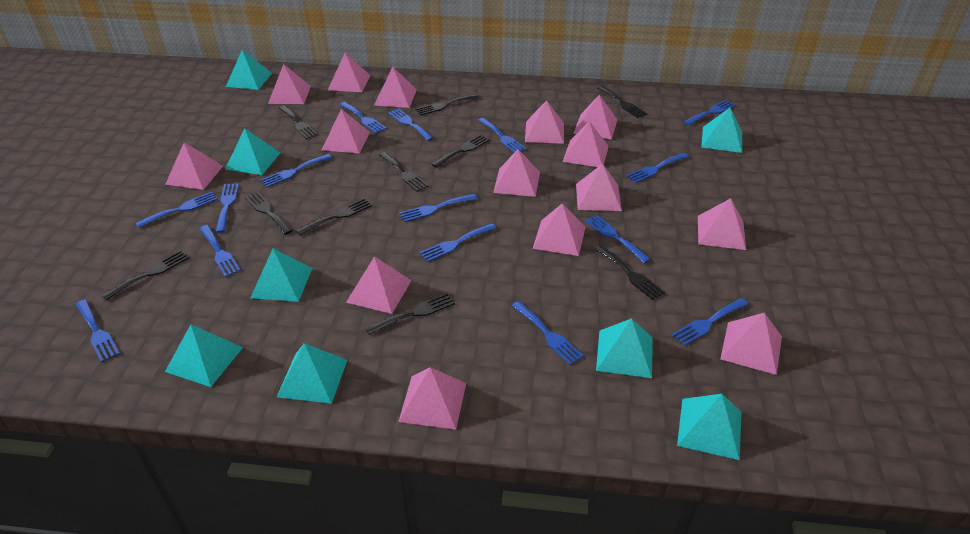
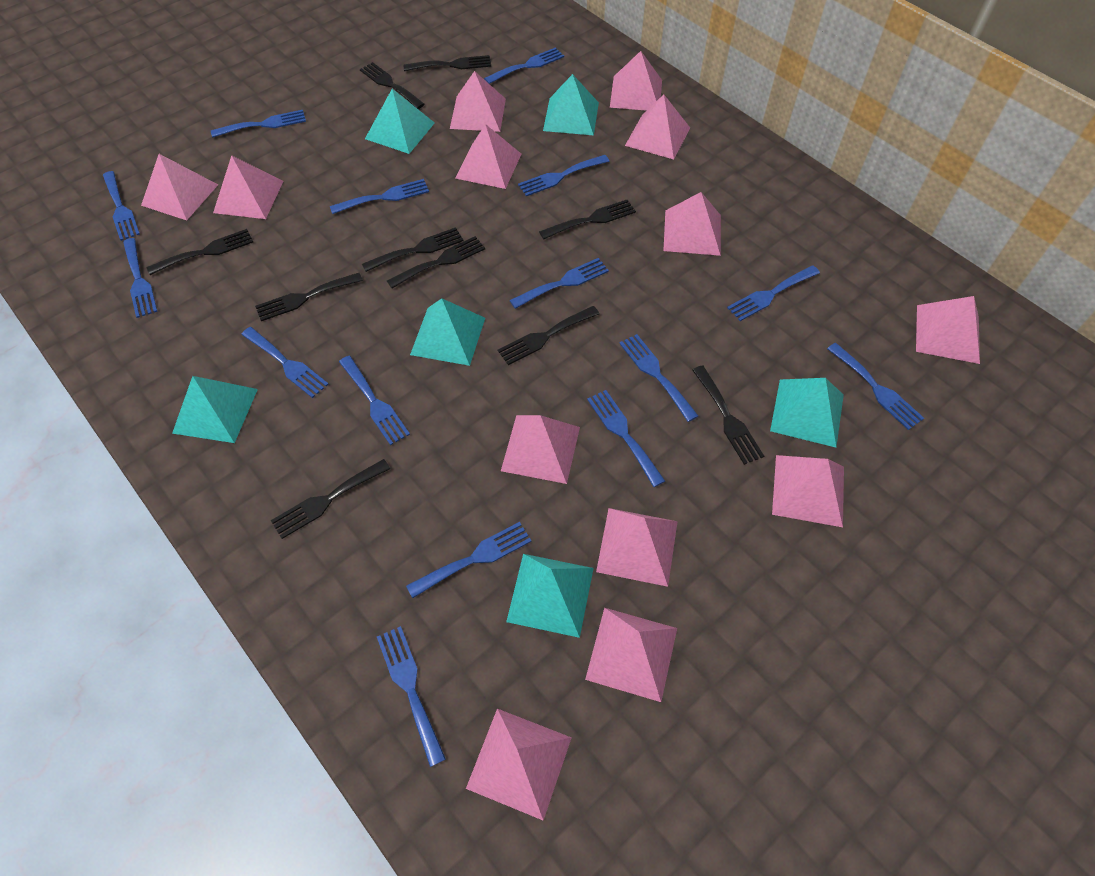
pink pyramid: 15 -> 13
turquoise pyramid: 8 -> 6

